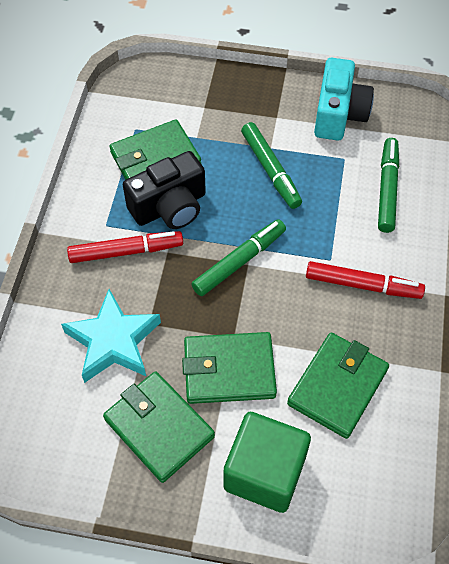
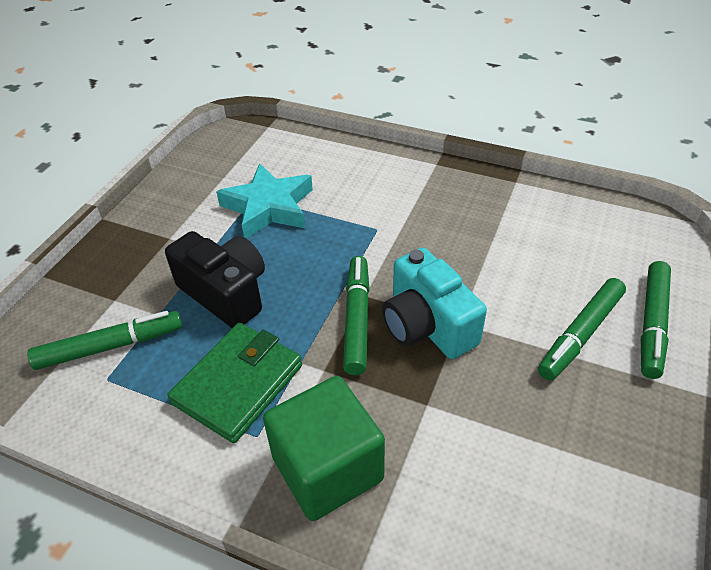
green marker: 3 -> 4
green wallet: 4 -> 1
red marker: 2 -> 0

